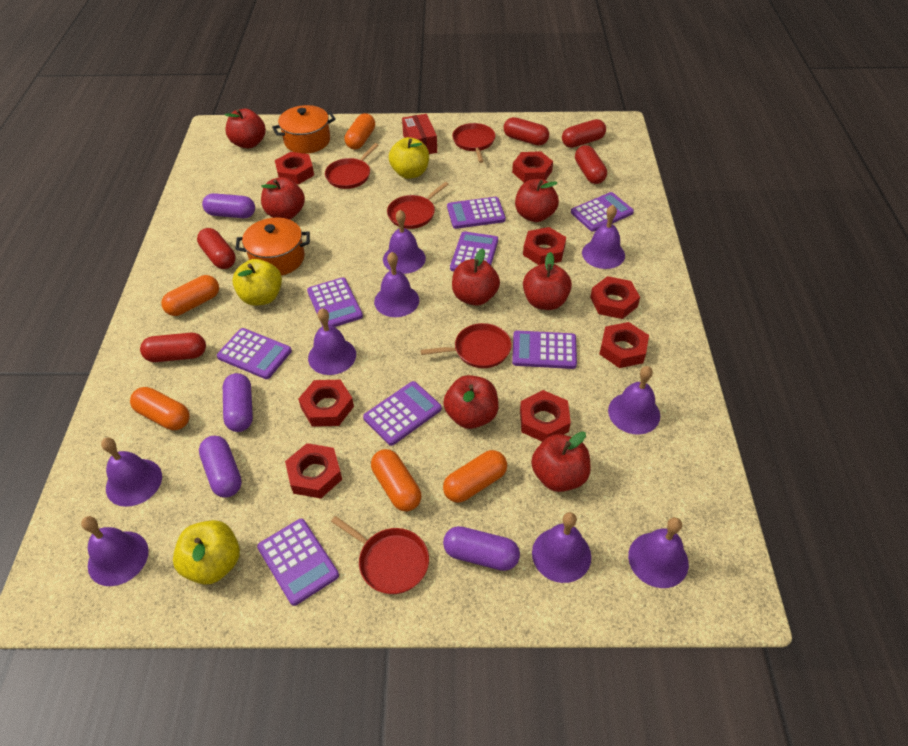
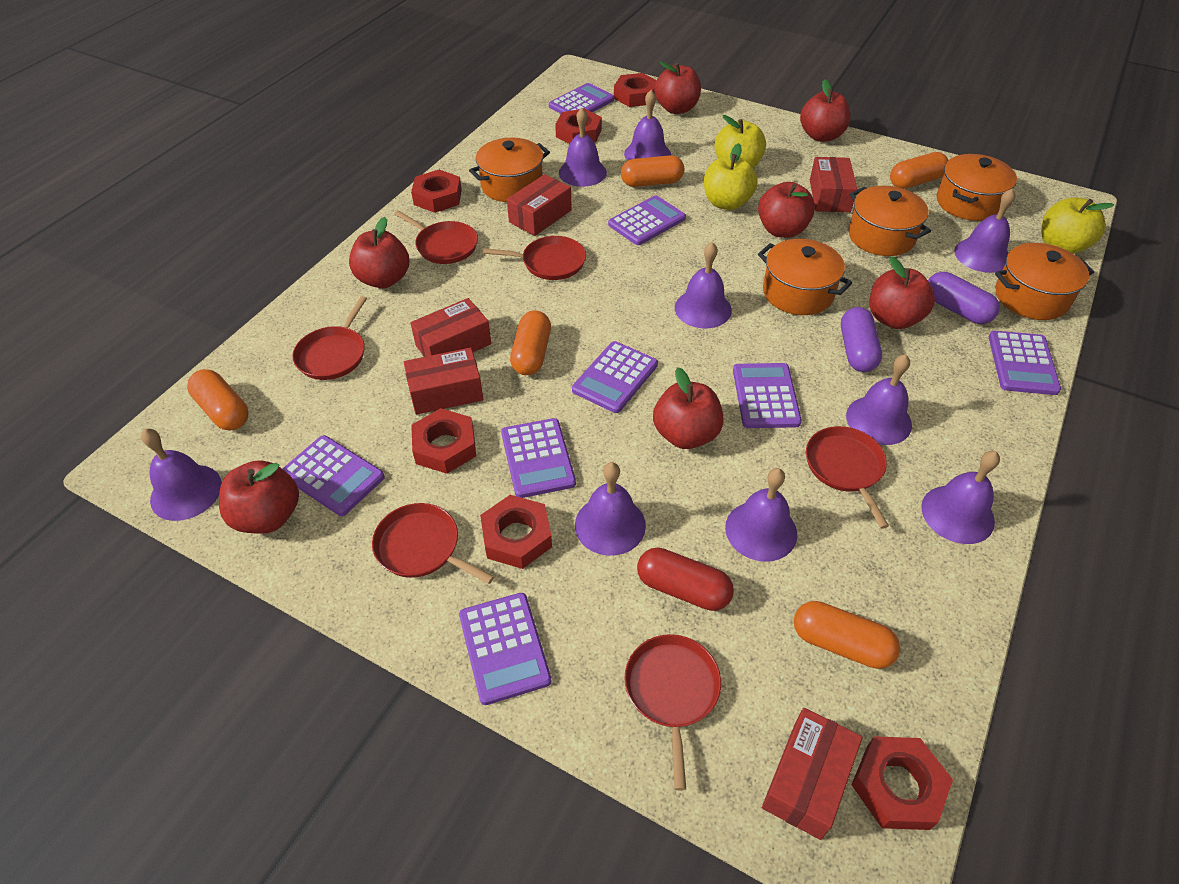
orange pot: 2 -> 5
purple capsule: 4 -> 2
red box: 1 -> 5
red capsule: 5 -> 1
red nut: 8 -> 6
red pan: 5 -> 6

